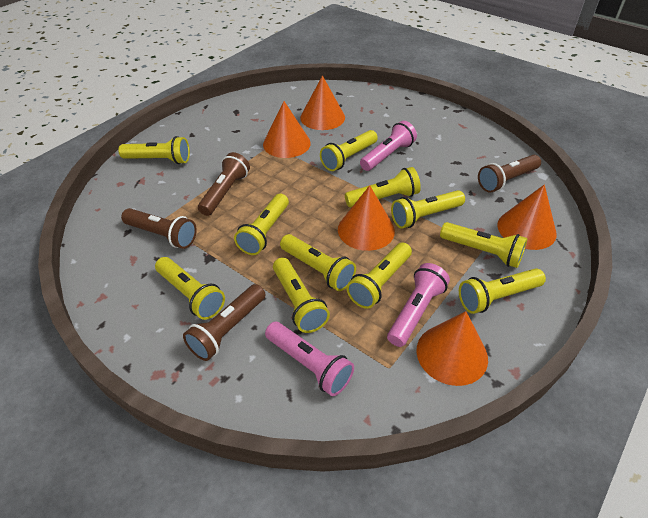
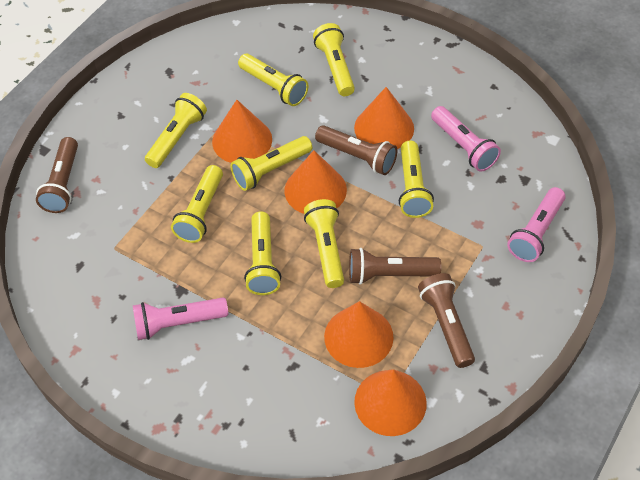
yellow flashlight: 11 -> 8

